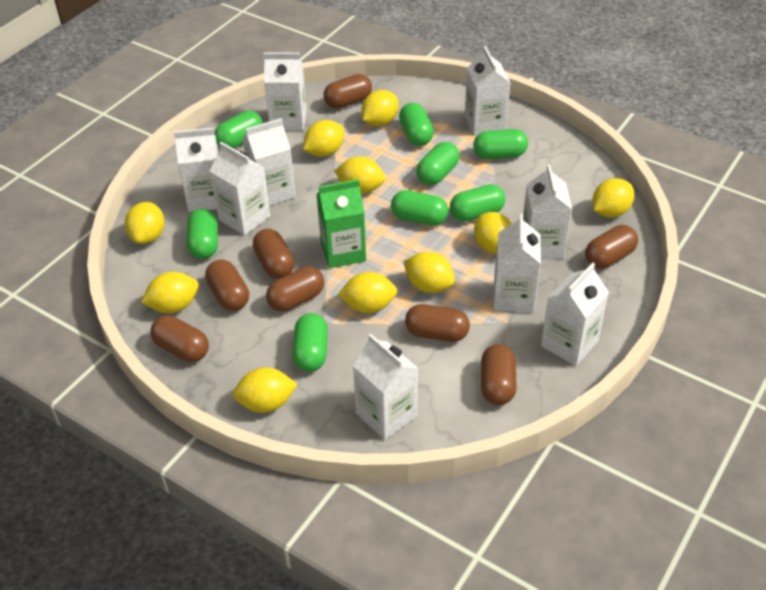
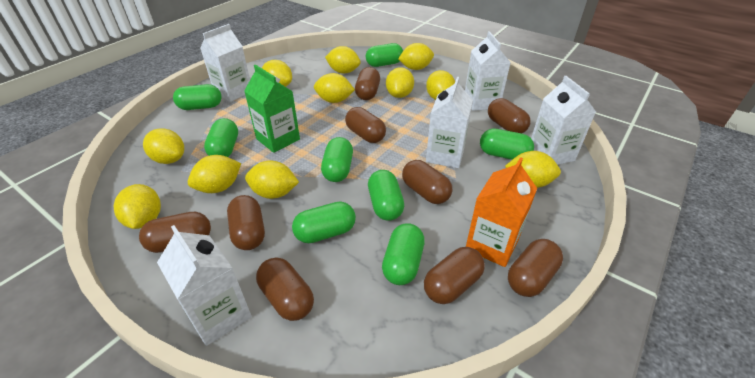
brown capsule: 8 -> 9
orange carton: 0 -> 1
white carton: 9 -> 5
yellow lemon: 10 -> 11

